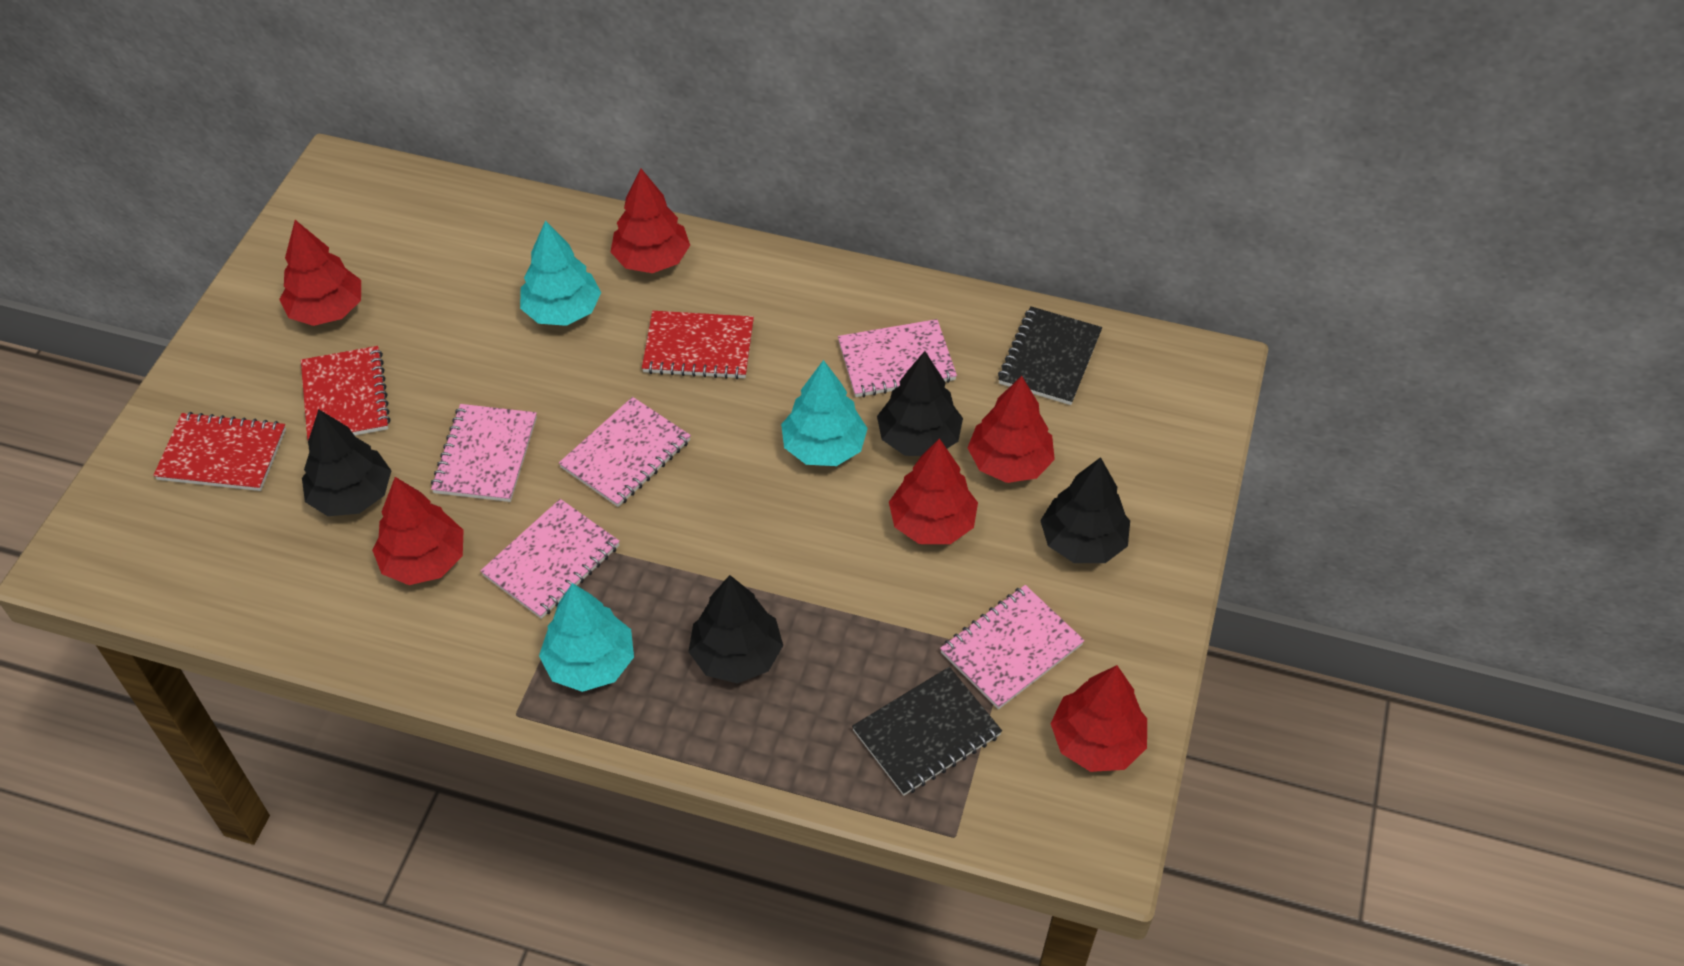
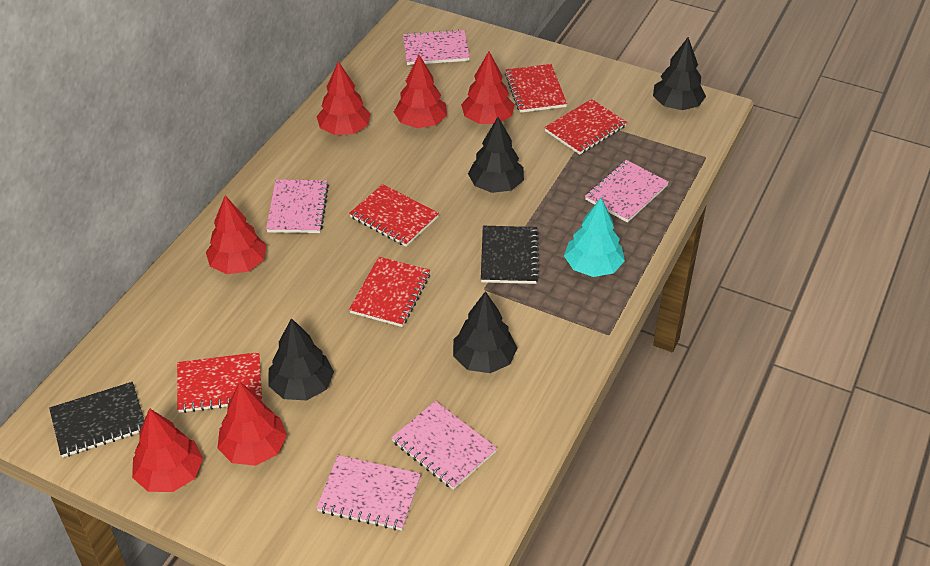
red notebook: 3 -> 5
turquoise tree: 3 -> 1

